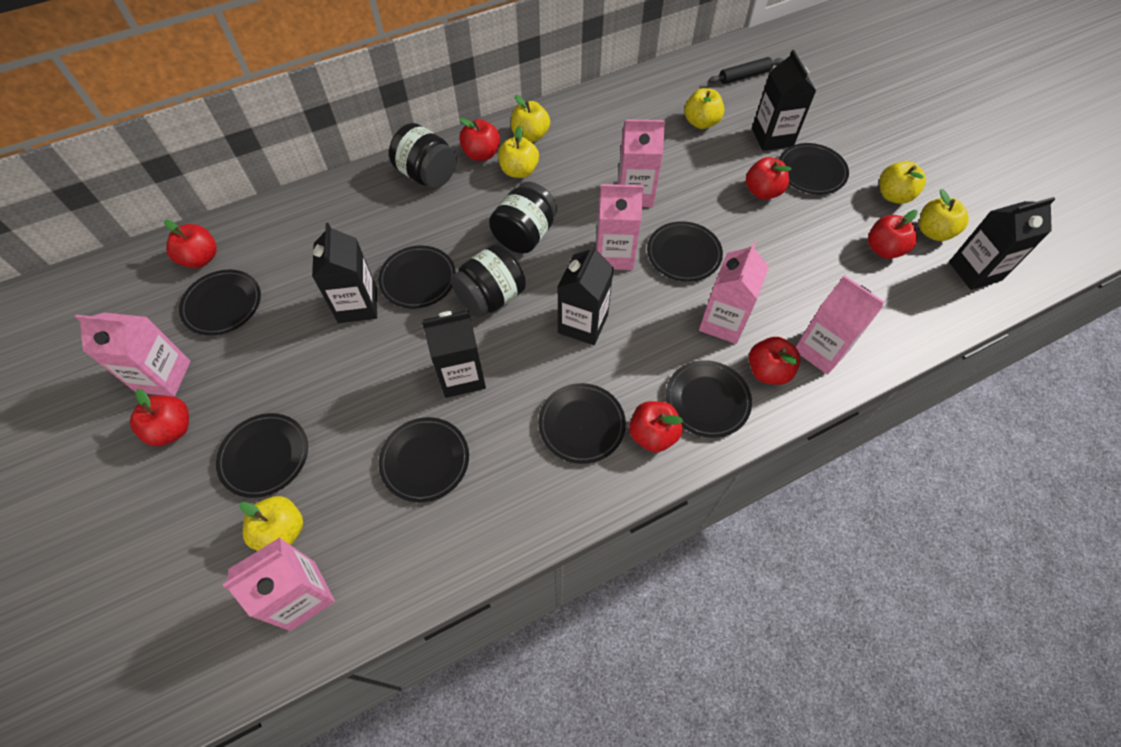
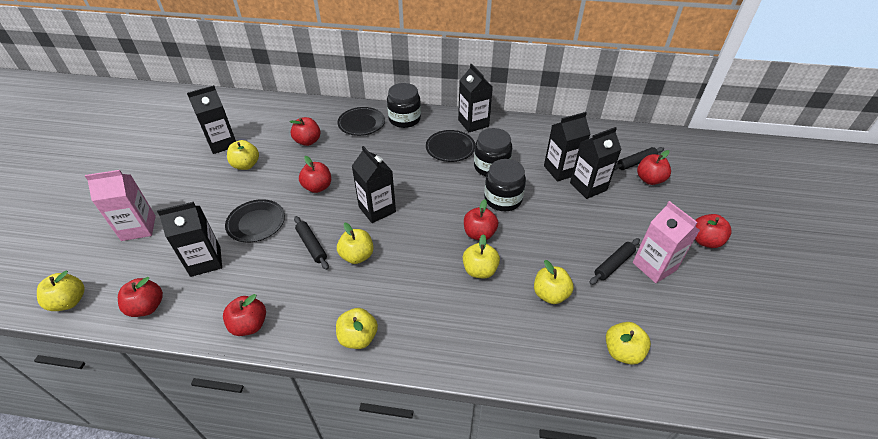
black carton: 5 -> 6
black plate: 8 -> 3
black rolling pin: 1 -> 3
pink carton: 6 -> 2
yellow apple: 6 -> 7

